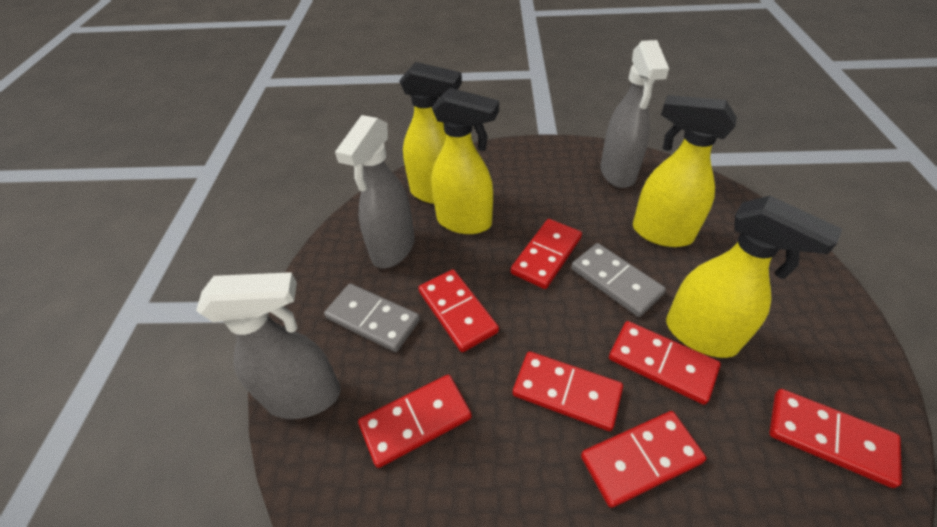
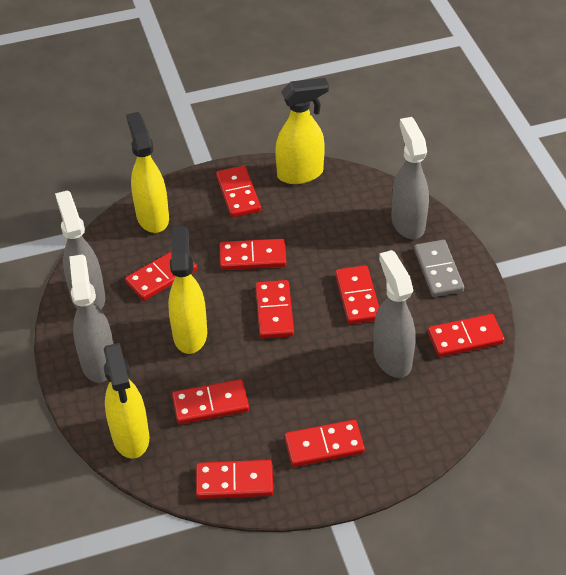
grey domino: 2 -> 1
grey spray bottle: 3 -> 4
red domino: 7 -> 9

